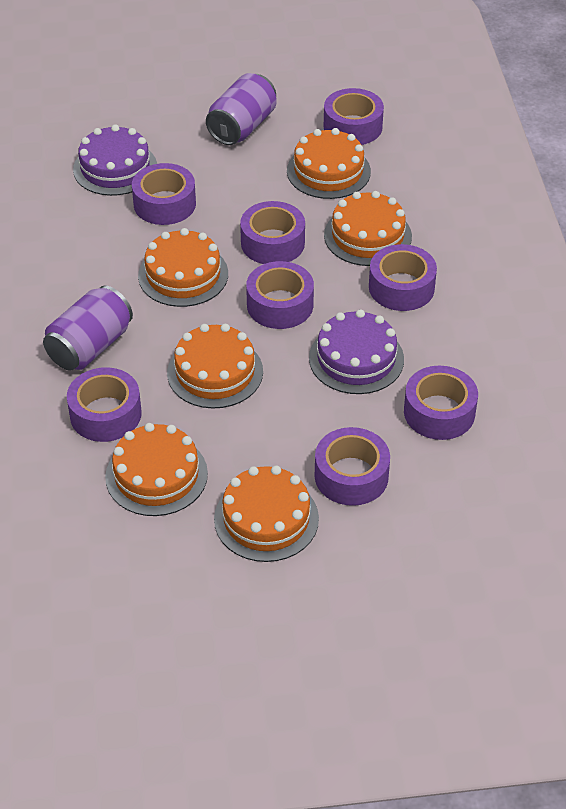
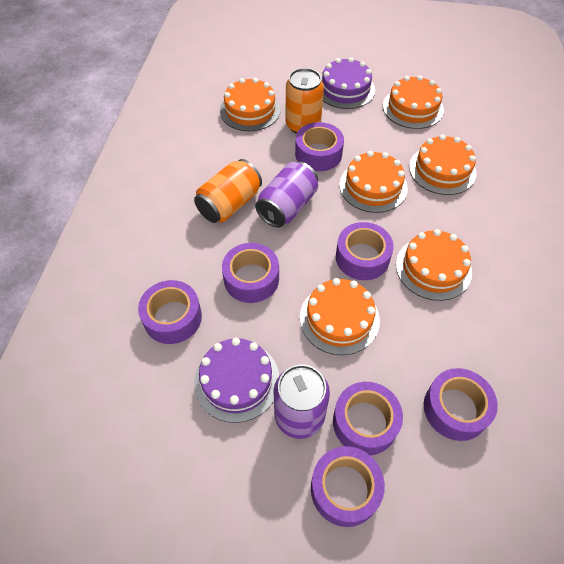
orange can: 0 -> 2
purple tape: 8 -> 7

